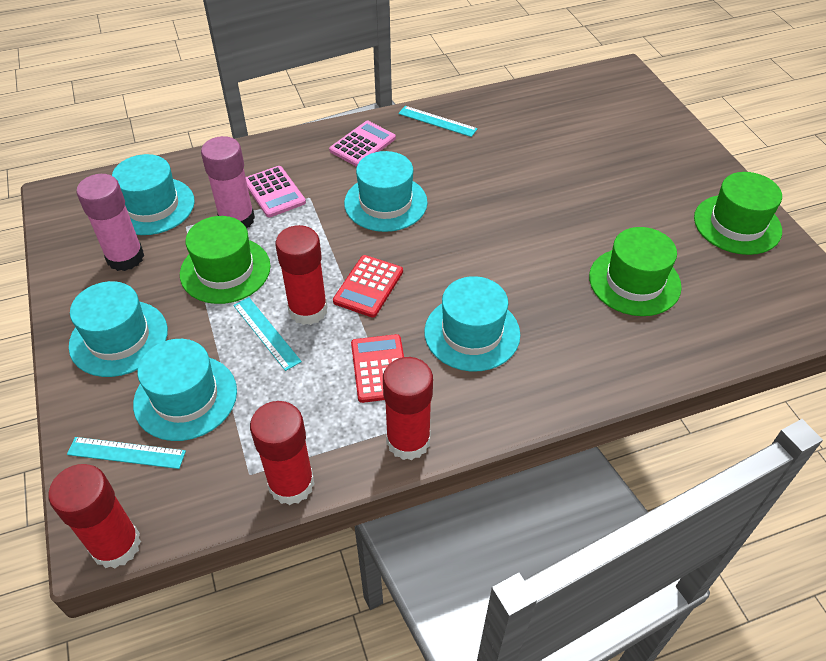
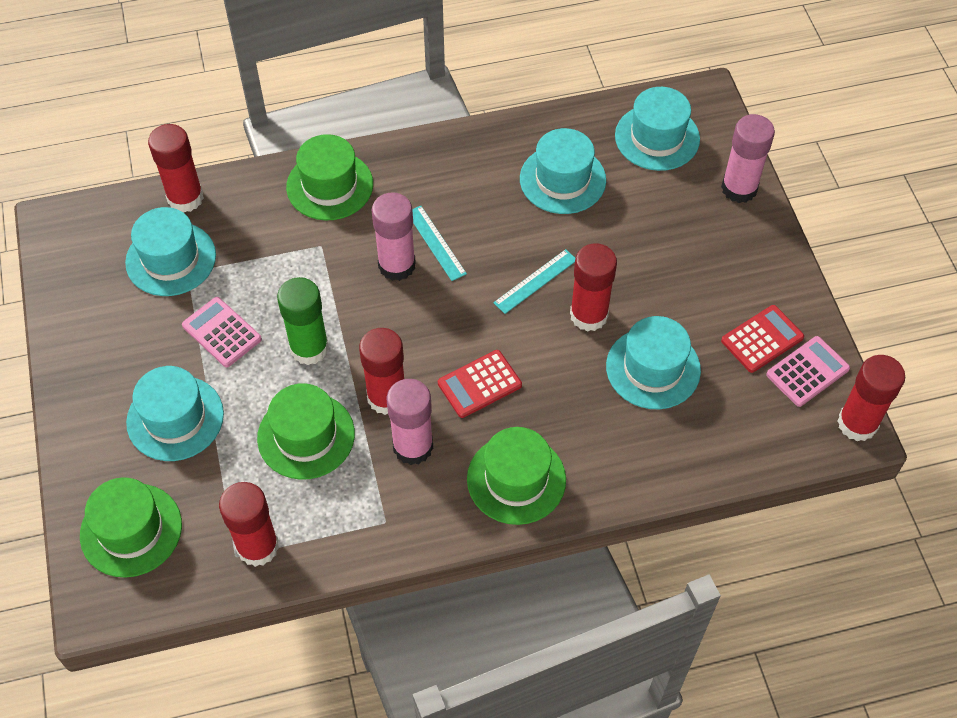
green glue stick: 0 -> 1
green hat: 3 -> 4
pink glue stick: 2 -> 3
red glue stick: 4 -> 5
turquoise ruler: 3 -> 2

